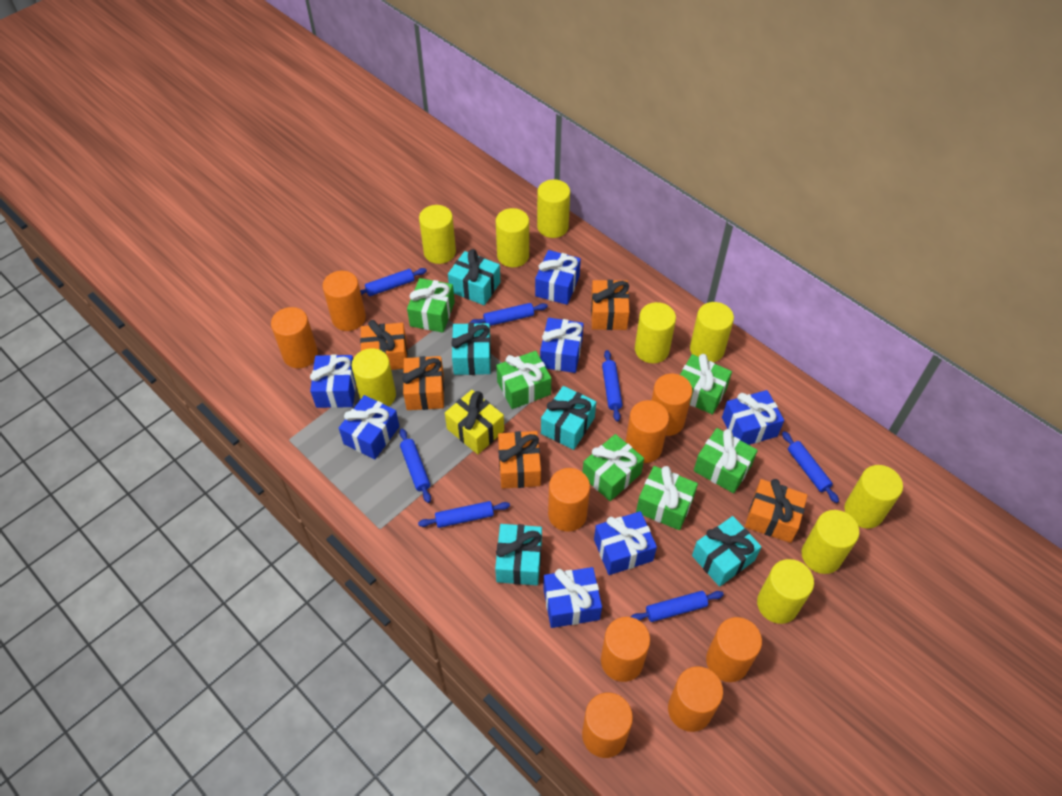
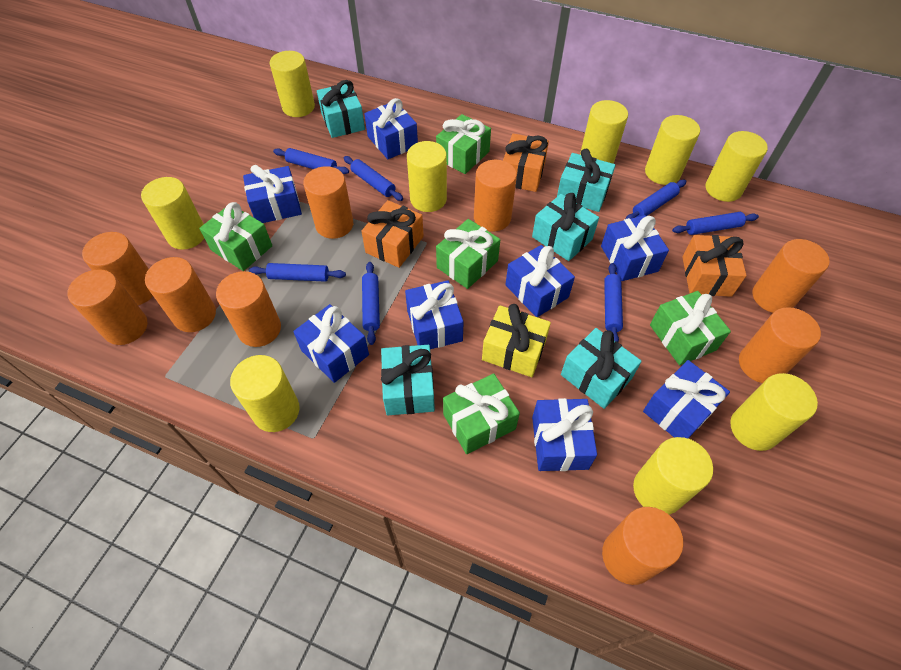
blue gift: 7 -> 8
green gift: 6 -> 5
orange gift: 5 -> 3

